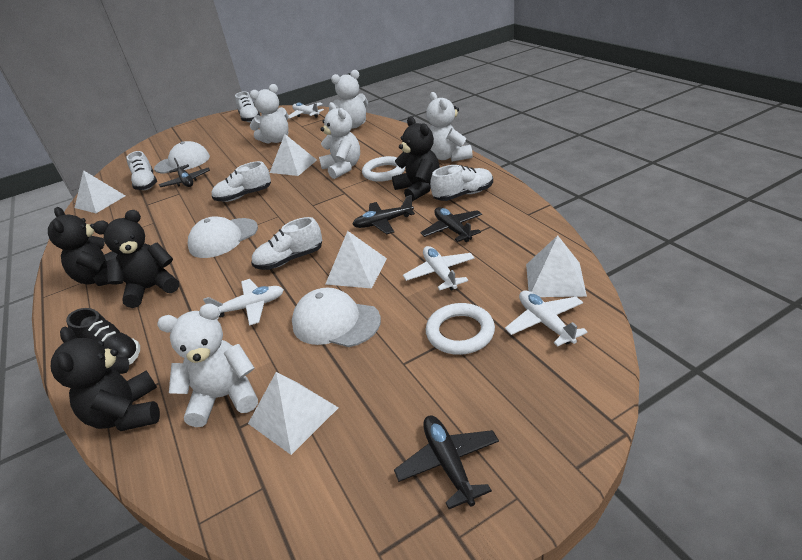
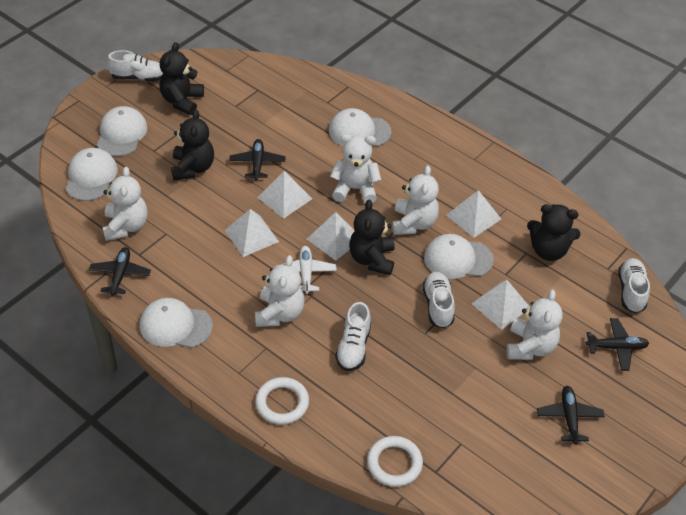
black shoe: 1 -> 0
white cap: 3 -> 5
white plane: 4 -> 1
white shoe: 5 -> 4

